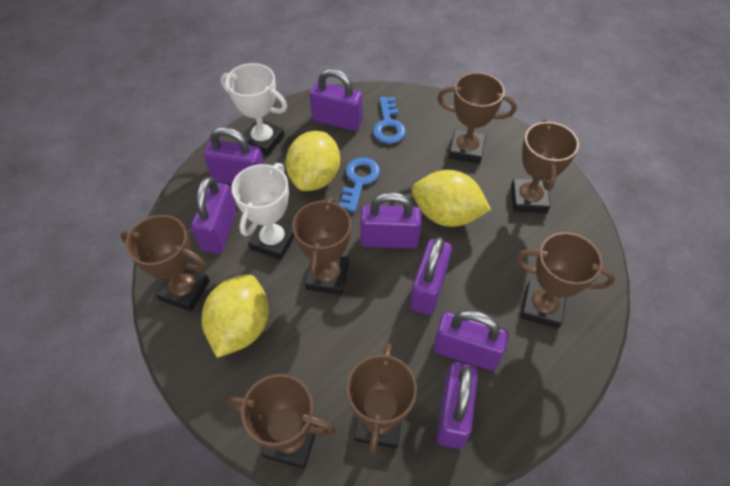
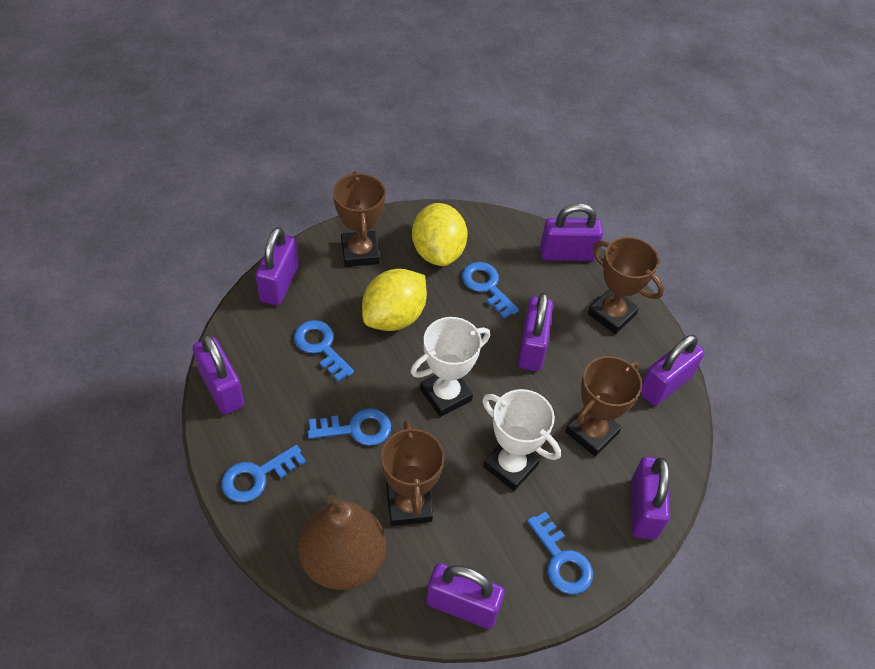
blue key: 2 -> 5
brown pear: 0 -> 1
brown trophy: 7 -> 4
yellow lemon: 3 -> 2

